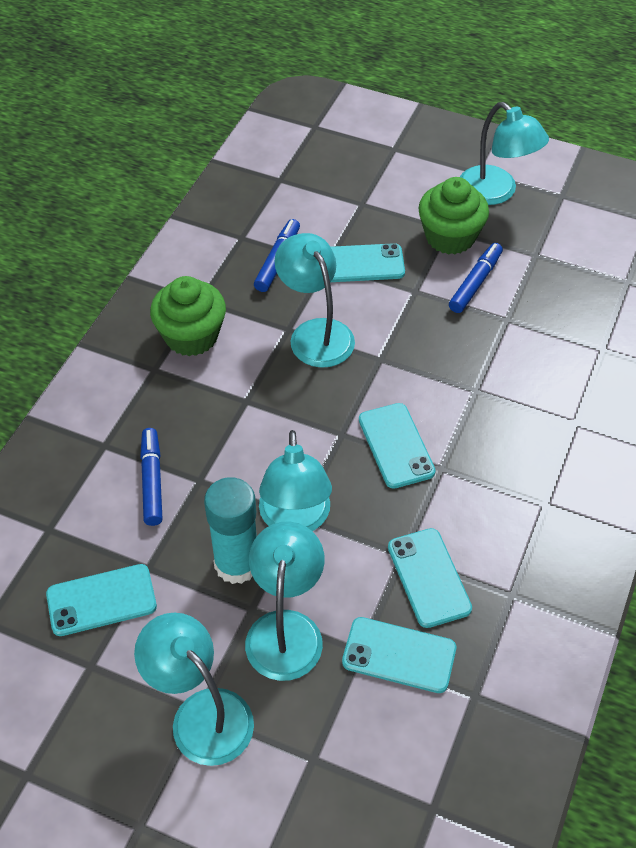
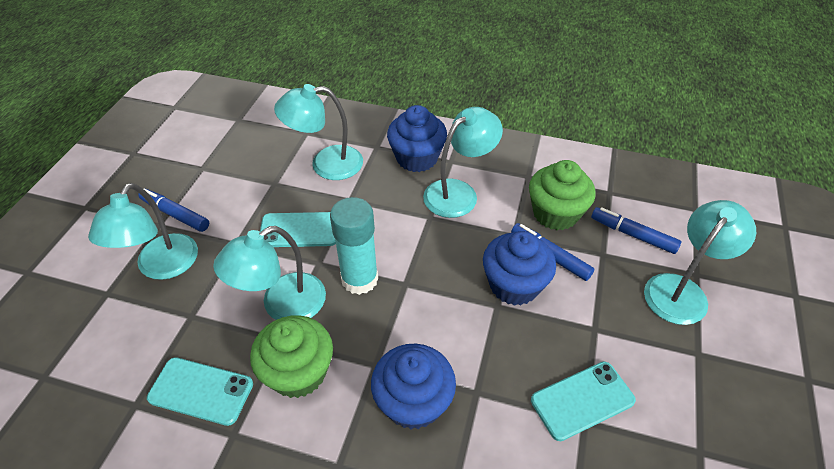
blue cupcake: 0 -> 3
turquoise phone: 5 -> 3

